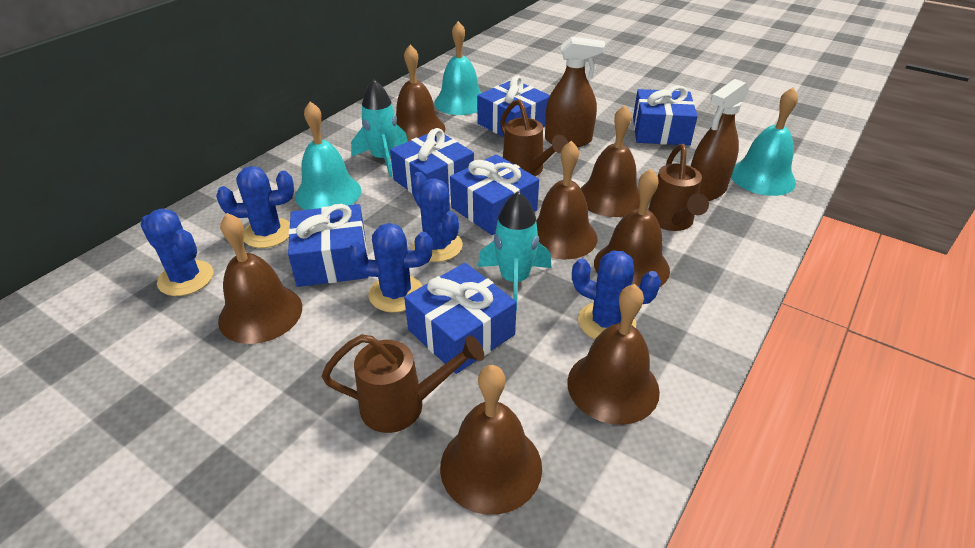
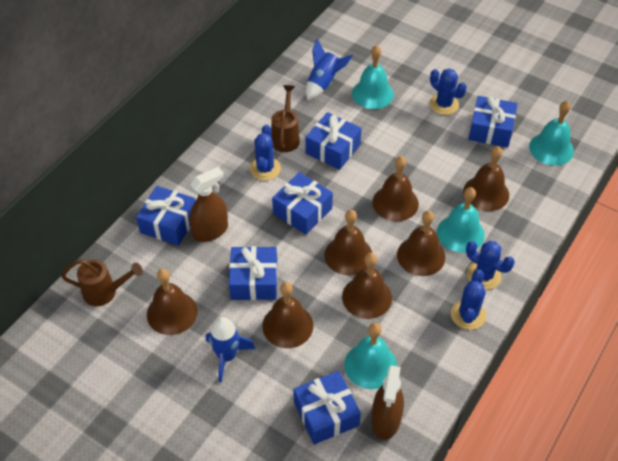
blue cactus: 5 -> 4
blue rocket: 0 -> 2
brown watering can: 3 -> 2
turquoise bell: 3 -> 4
turquoise rocket: 2 -> 0

